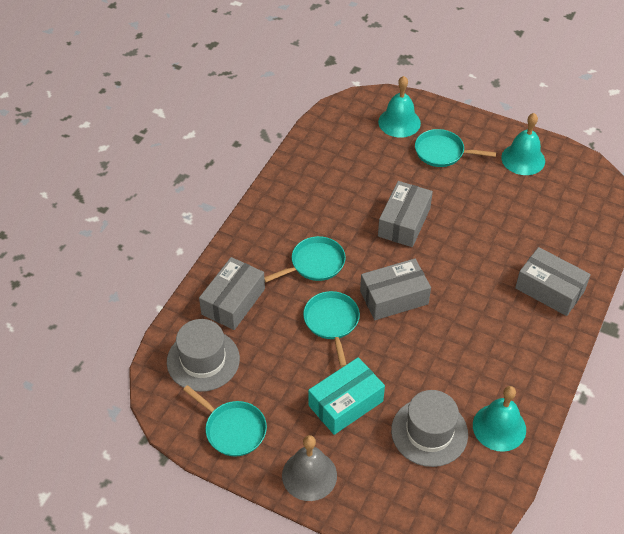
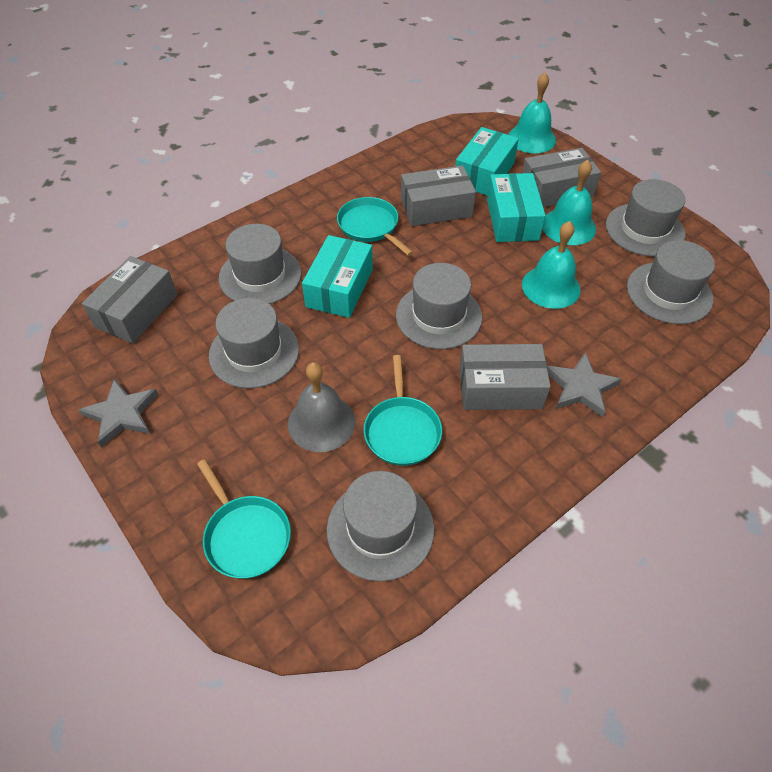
grey hat: 2 -> 6
grey star: 0 -> 2
turquoise box: 1 -> 3
turquoise pan: 4 -> 3

